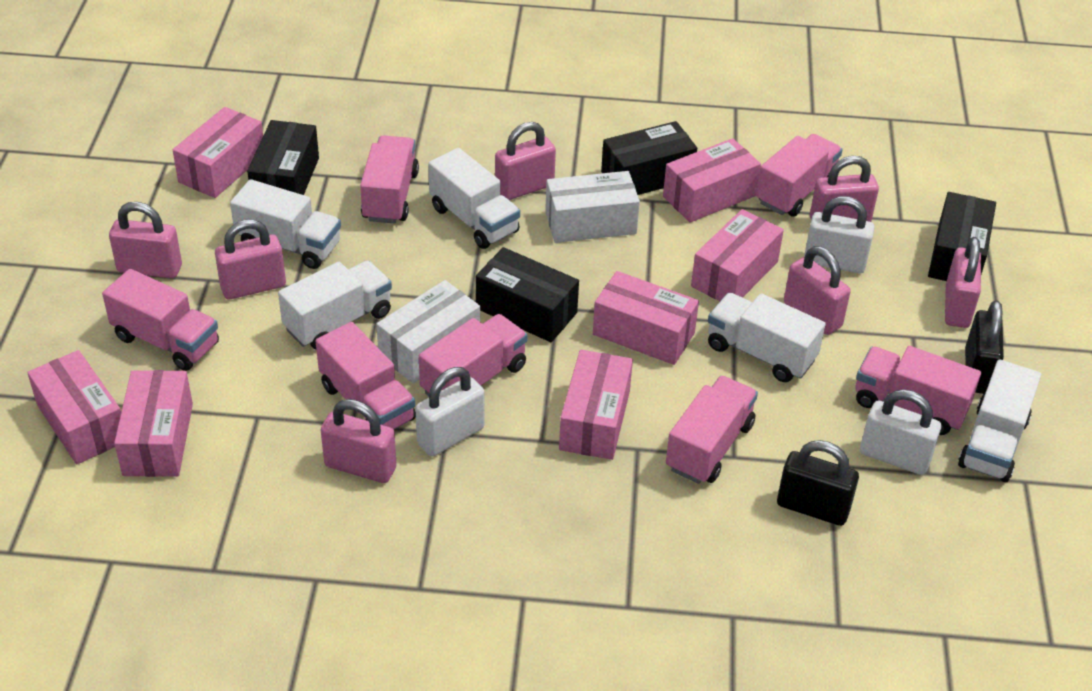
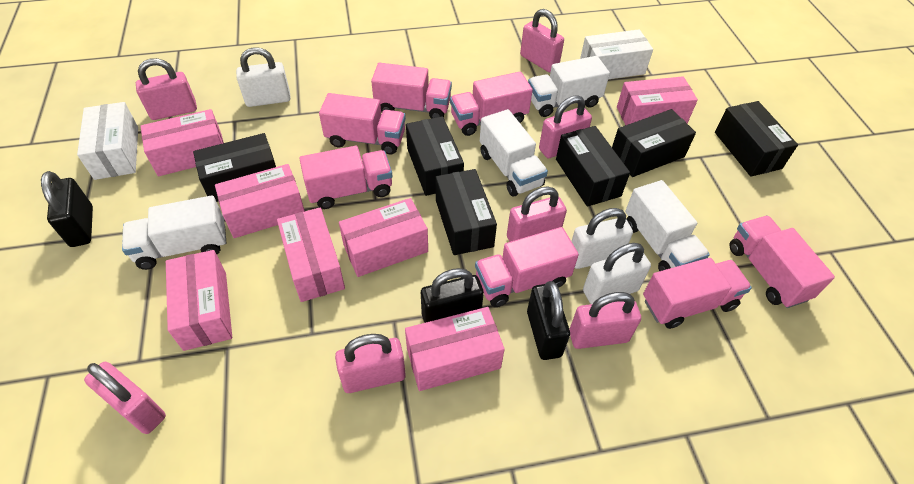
black box: 4 -> 6
black padlock: 2 -> 3
white truck: 5 -> 4

